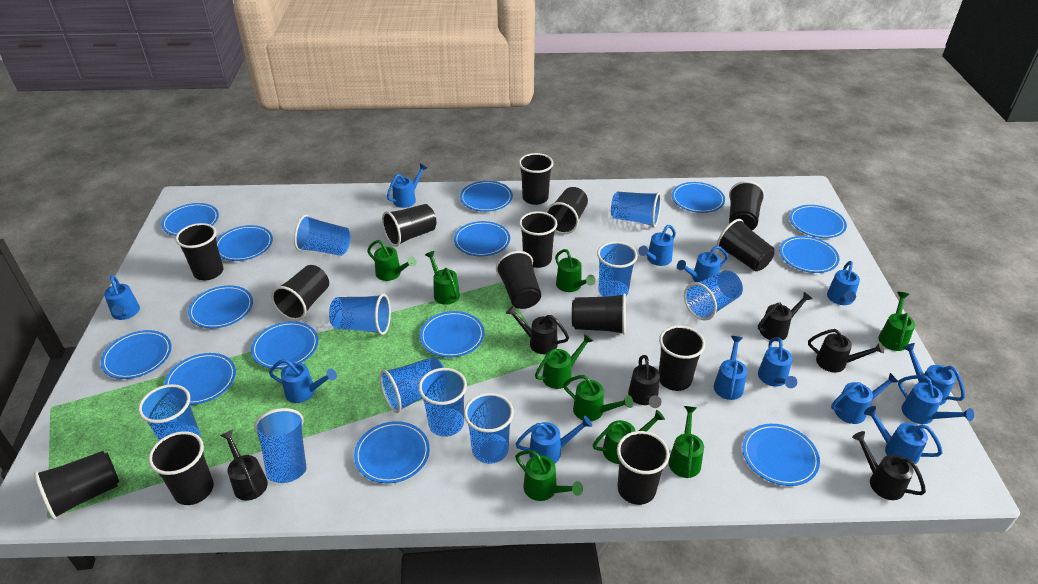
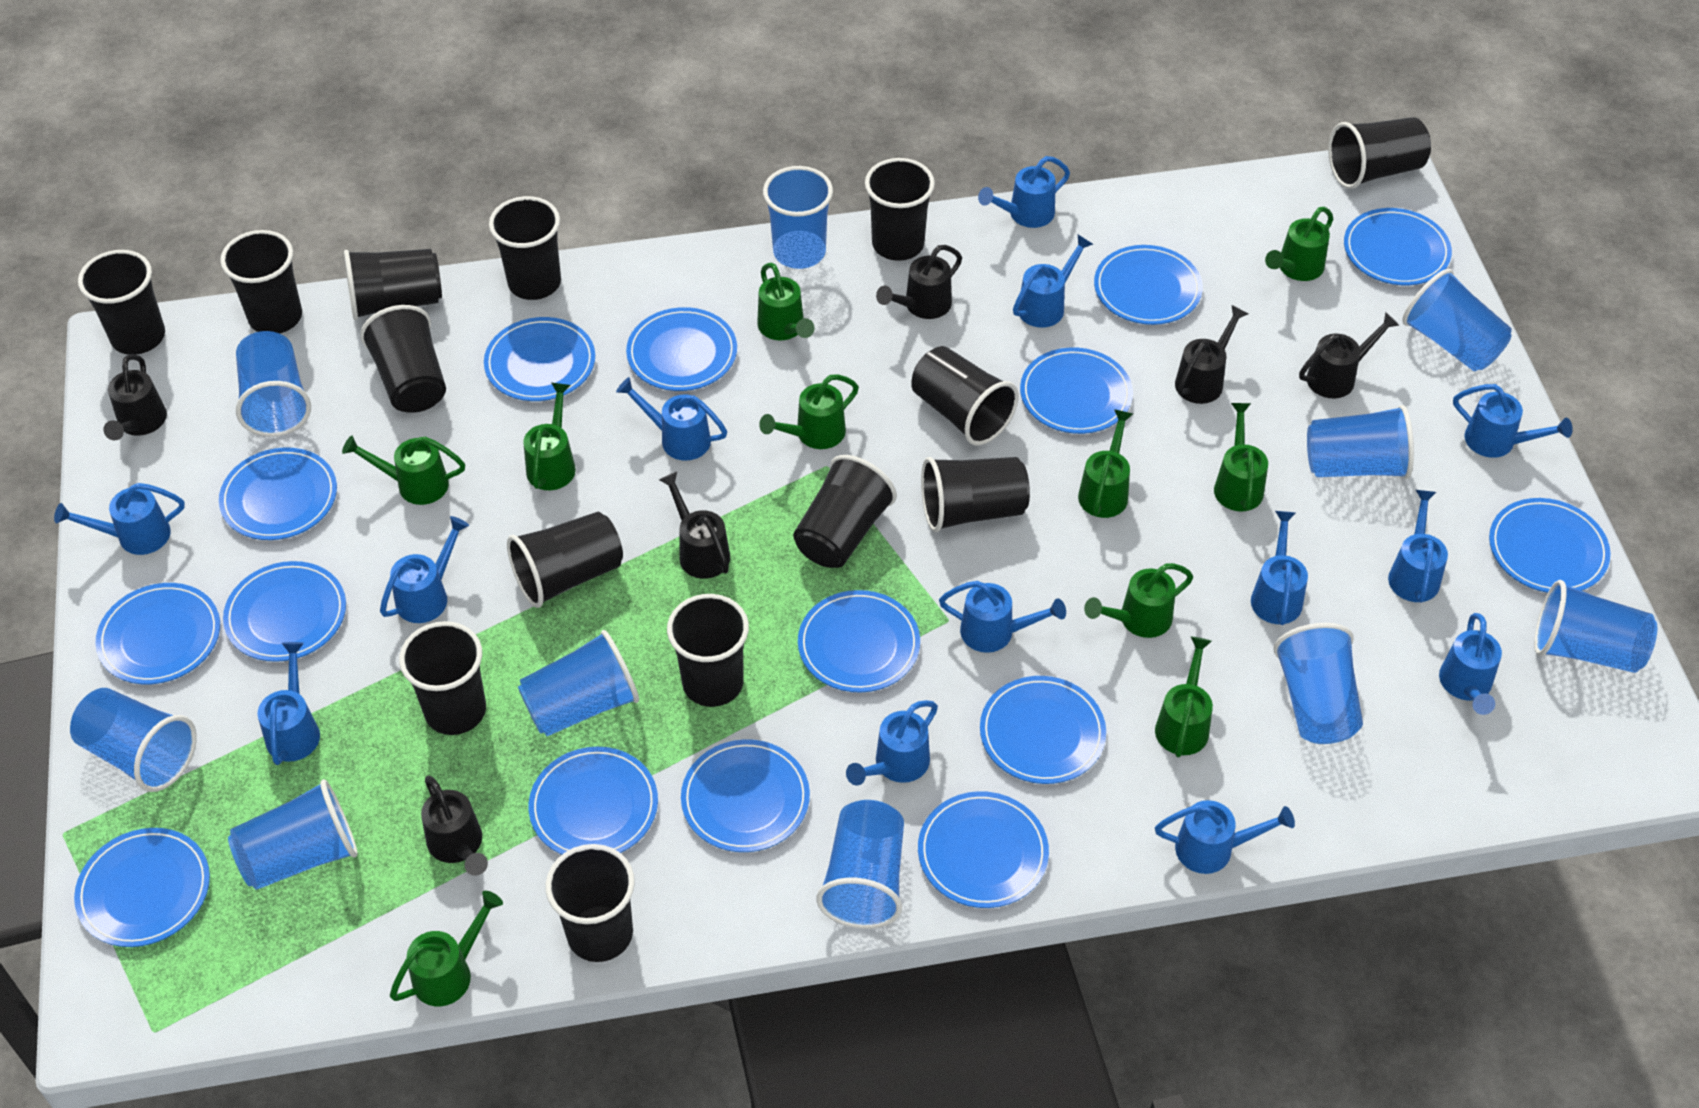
blue plate: 14 -> 15
green watering can: 9 -> 10

